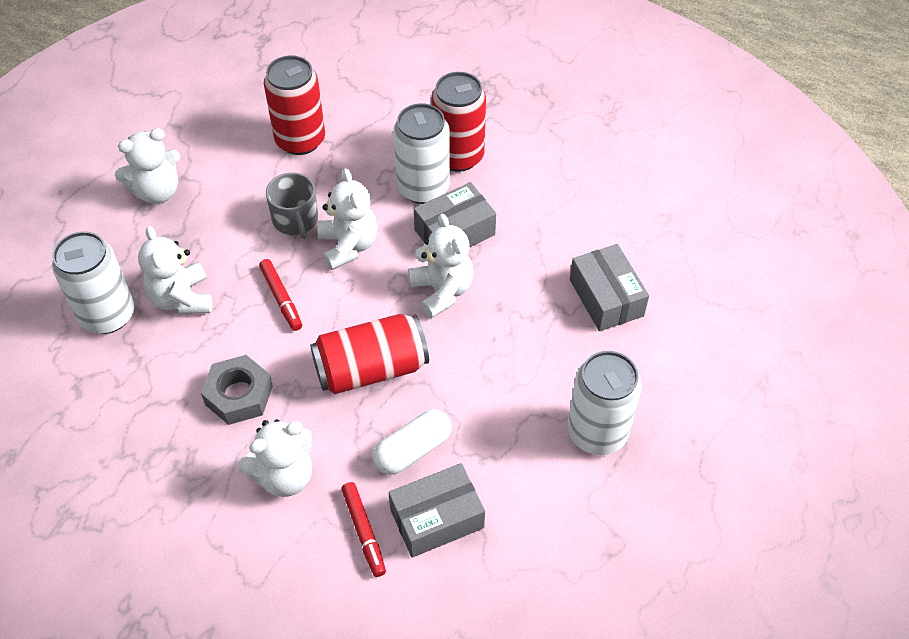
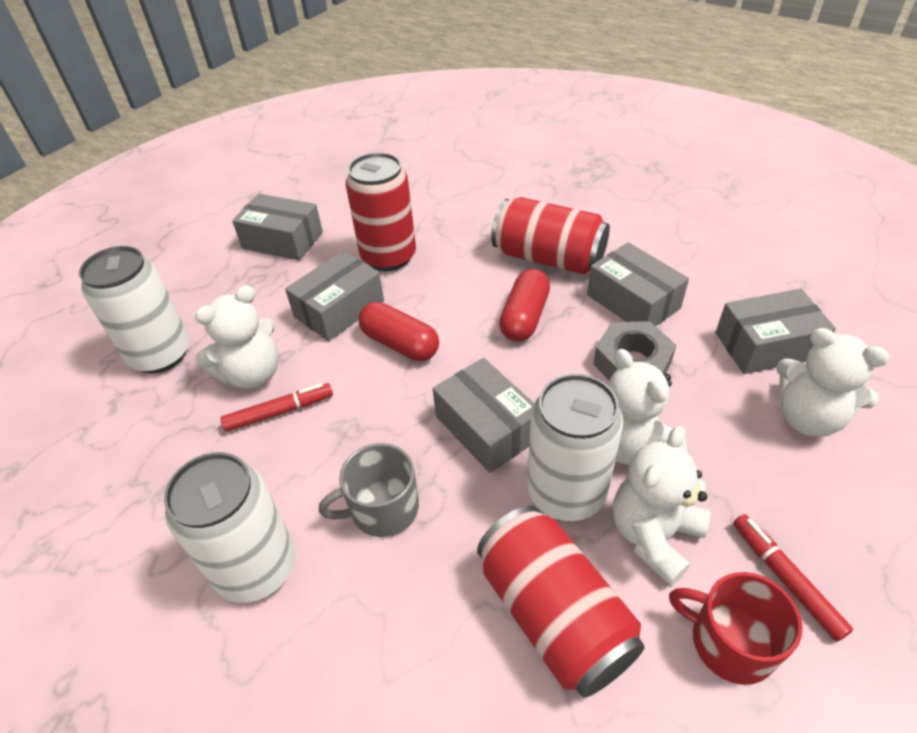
grey box: 3 -> 5
red capsule: 0 -> 2
red mug: 0 -> 1
white capsule: 1 -> 0
white teddy bear: 5 -> 4

